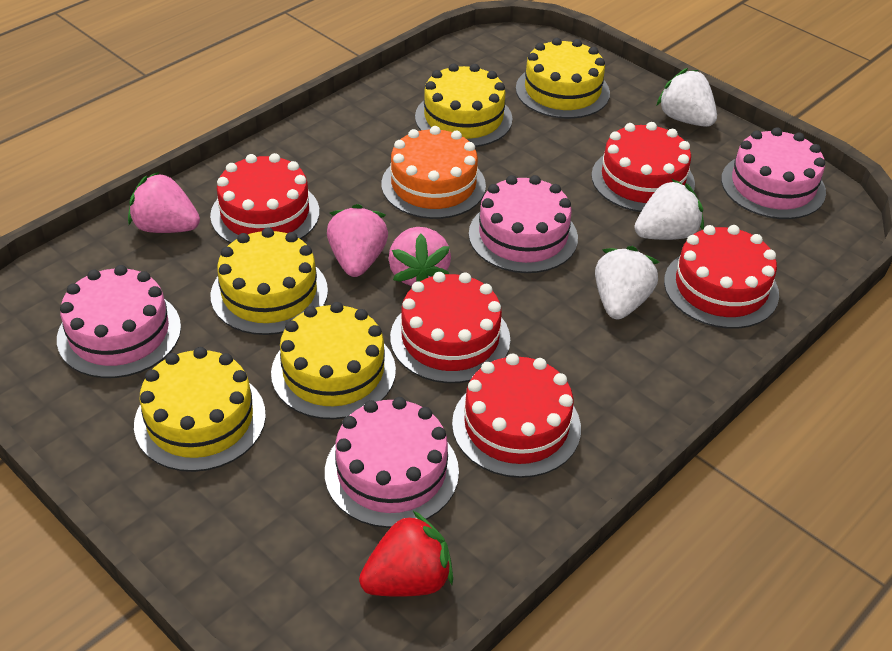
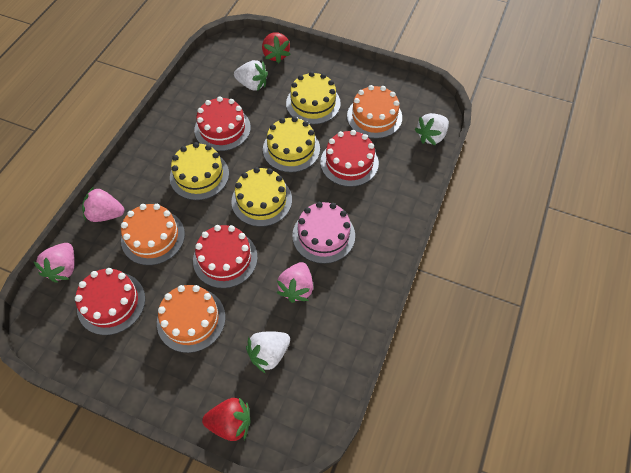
orange cake: 1 -> 3
pink cake: 4 -> 1
red cake: 5 -> 4
red strawberry: 1 -> 2
yellow cake: 5 -> 4

